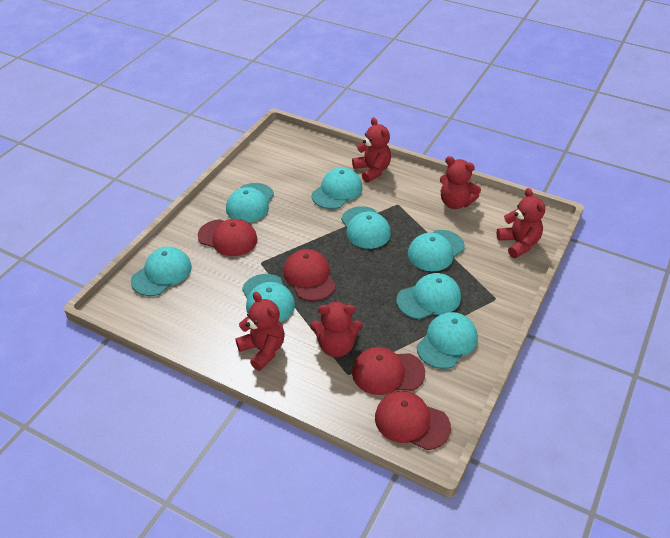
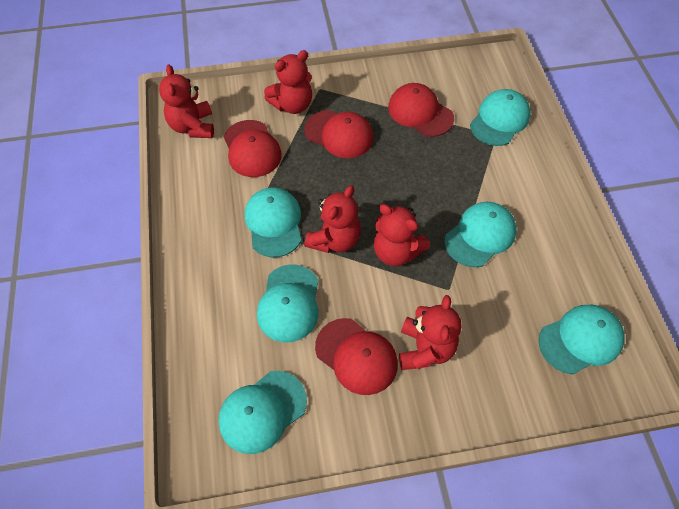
turquoise cap: 8 -> 6

